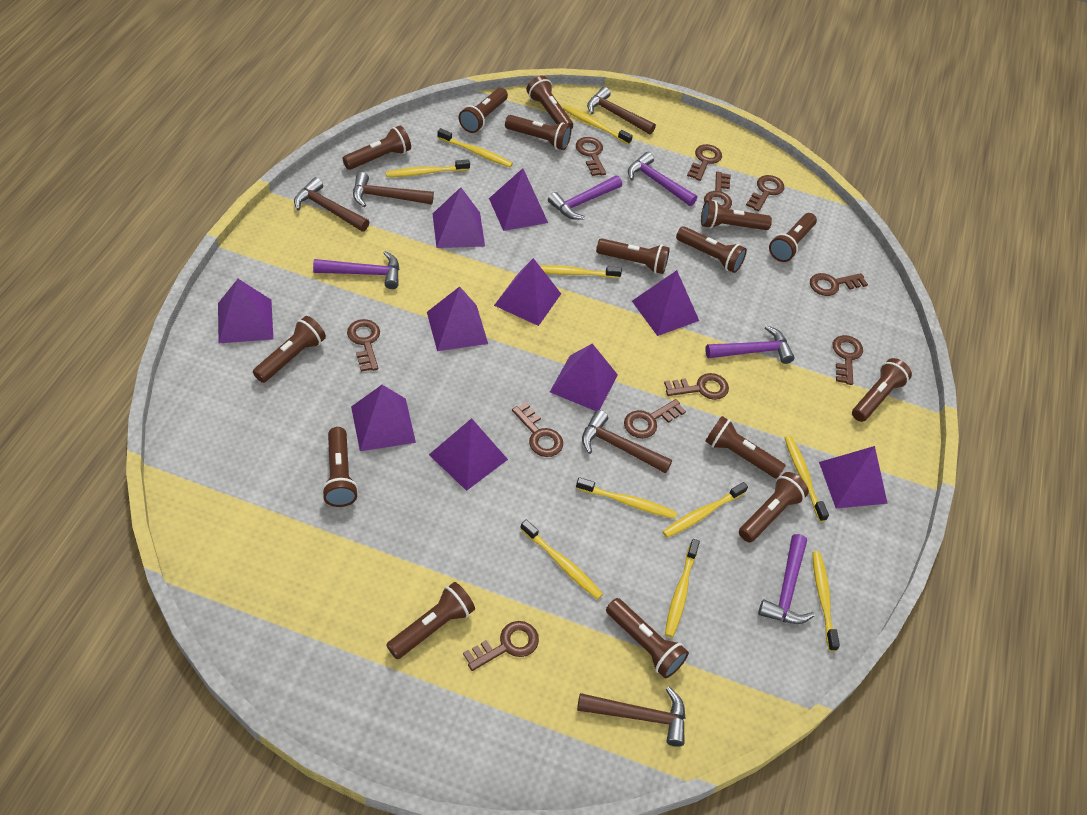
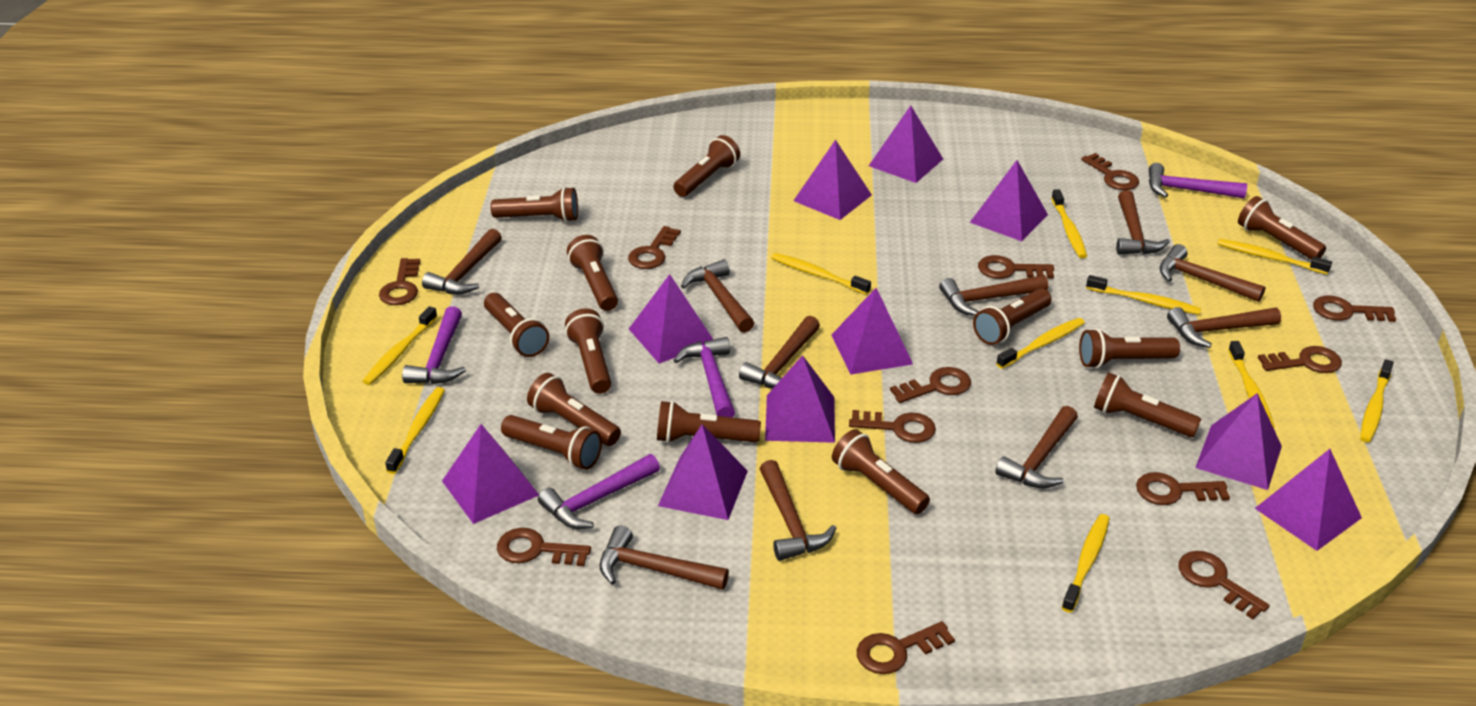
brown flashlight: 15 -> 13
brown hammer: 5 -> 10
brown key: 11 -> 12
purple hammer: 5 -> 4

